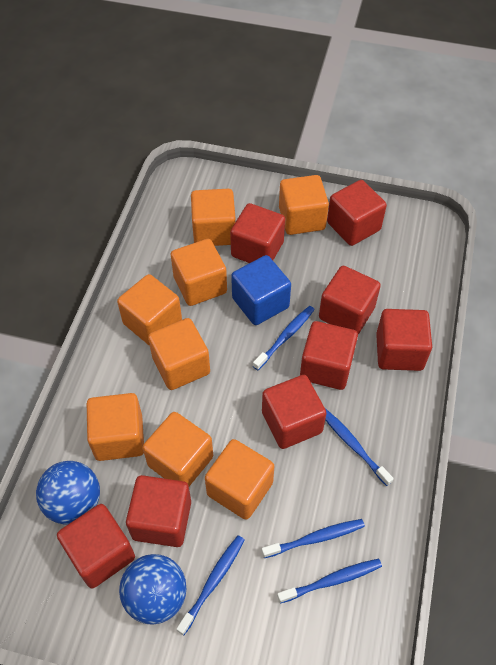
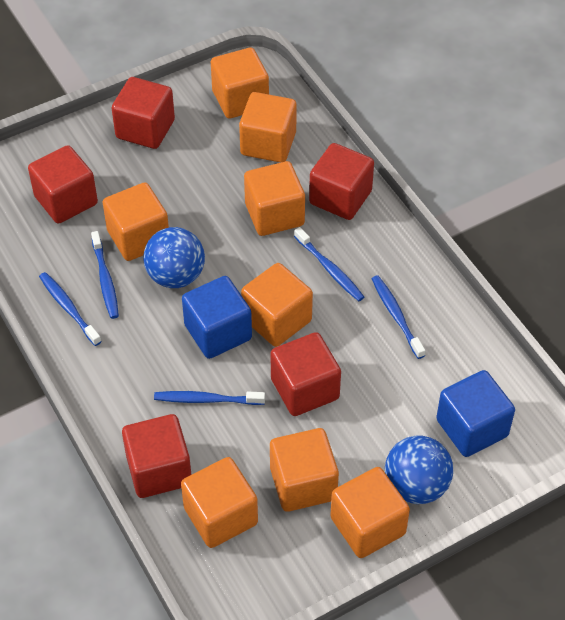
blue cube: 1 -> 2
red cube: 8 -> 5

